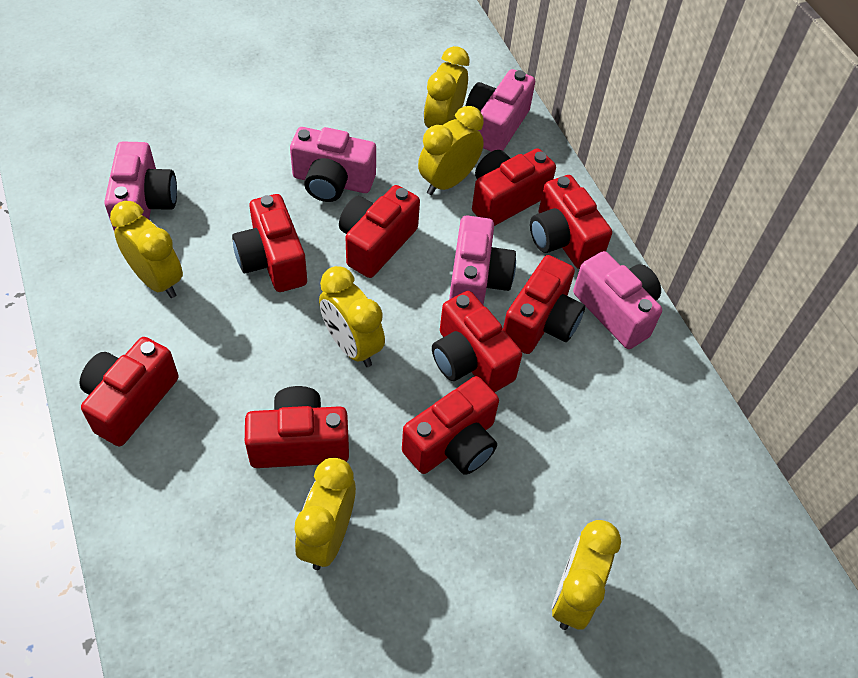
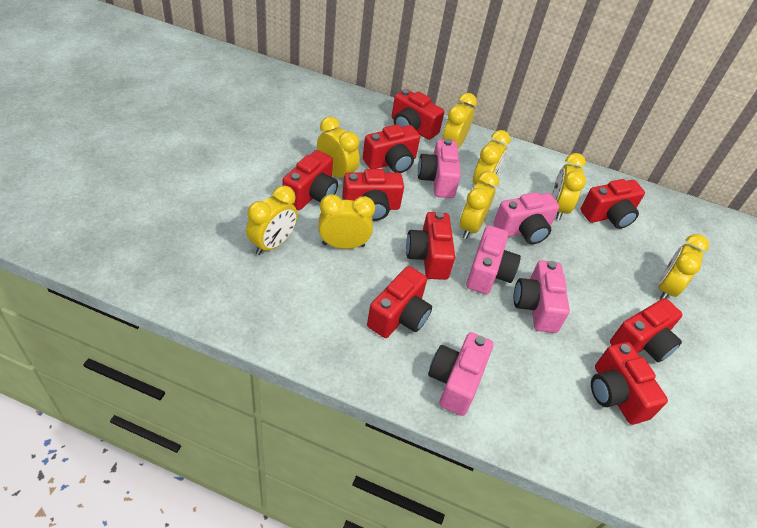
yellow clock: 6 -> 8

